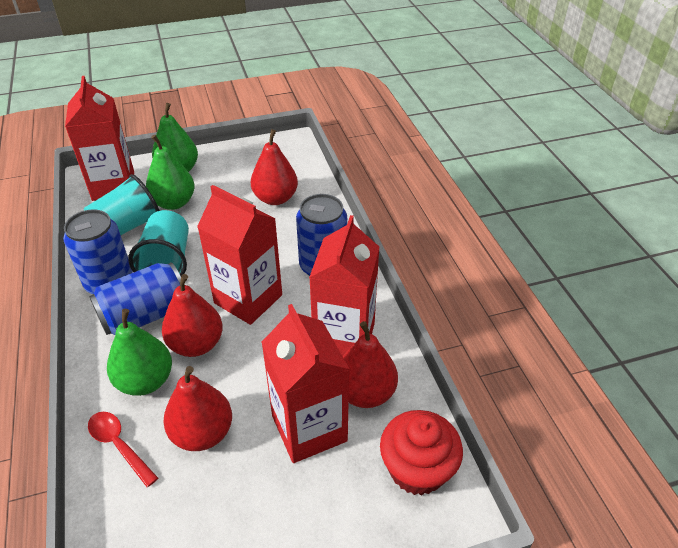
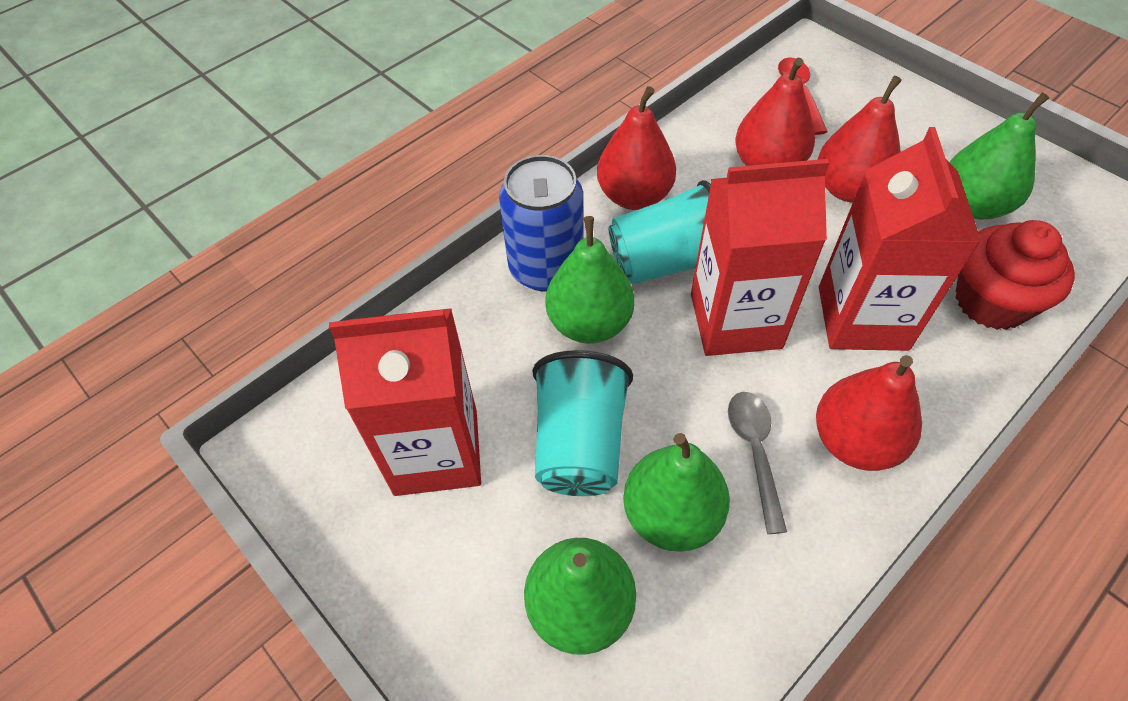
blue can: 3 -> 1
green pear: 3 -> 4
grey spoon: 0 -> 1
red carton: 4 -> 3

